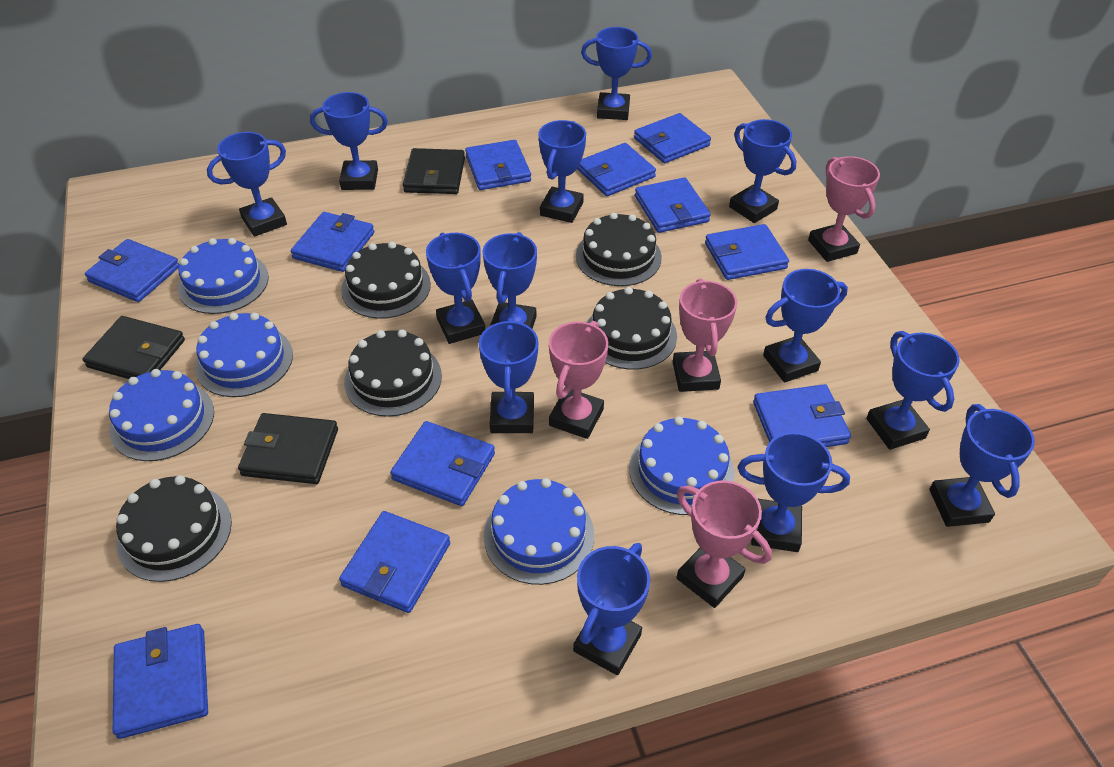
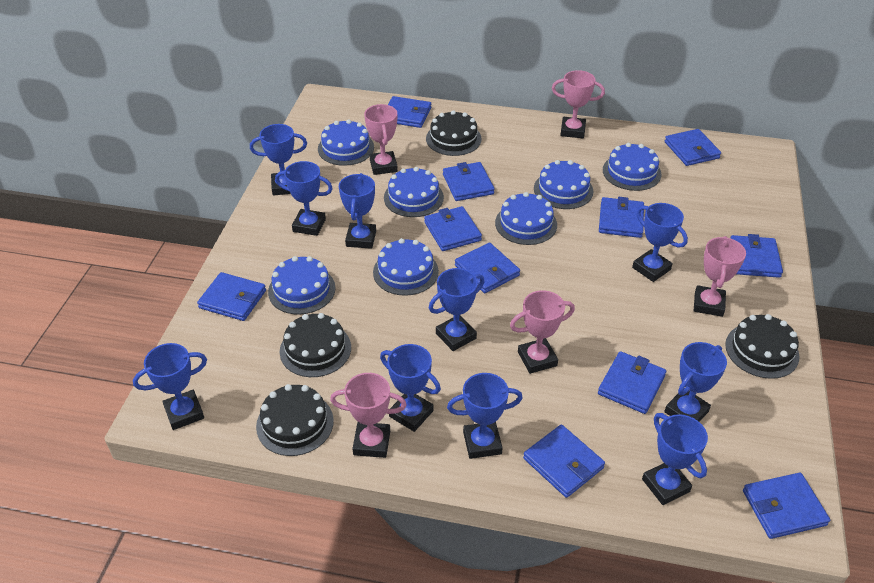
black cake: 5 -> 4
black wallet: 3 -> 0
blue cake: 5 -> 7
blue trophy: 13 -> 10
pink trophy: 4 -> 5

